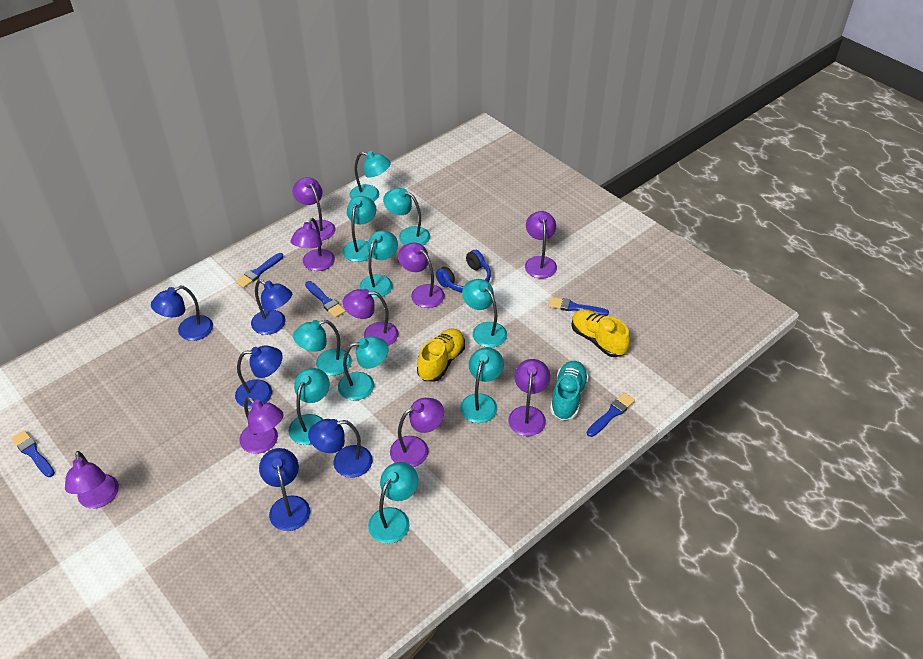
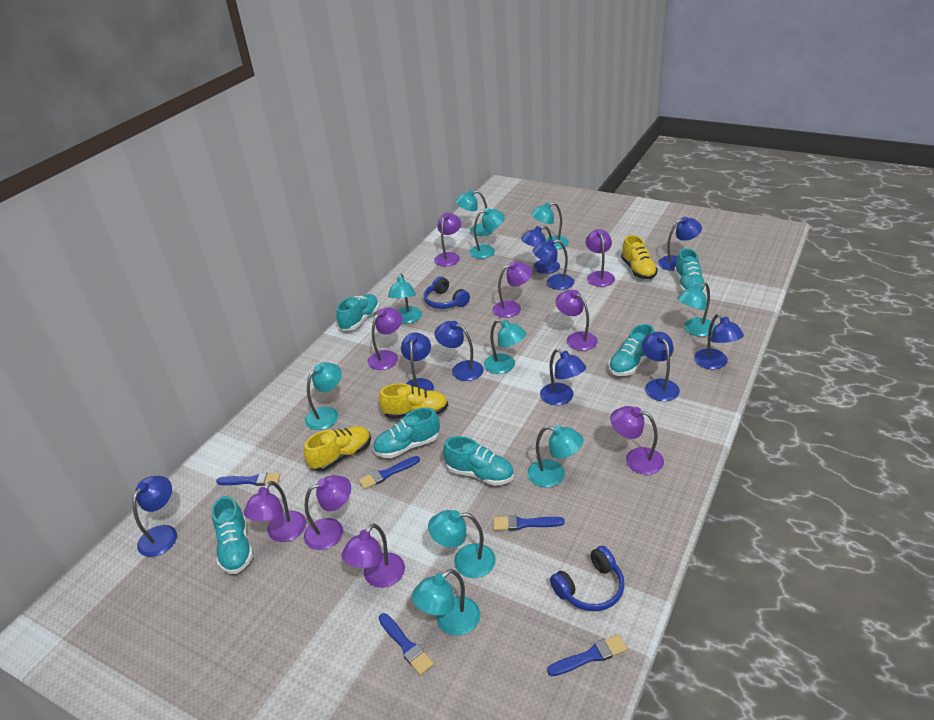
blue headphones: 1 -> 2
blue lamp: 5 -> 9
turquoise shoe: 1 -> 6
yellow shoe: 2 -> 3

